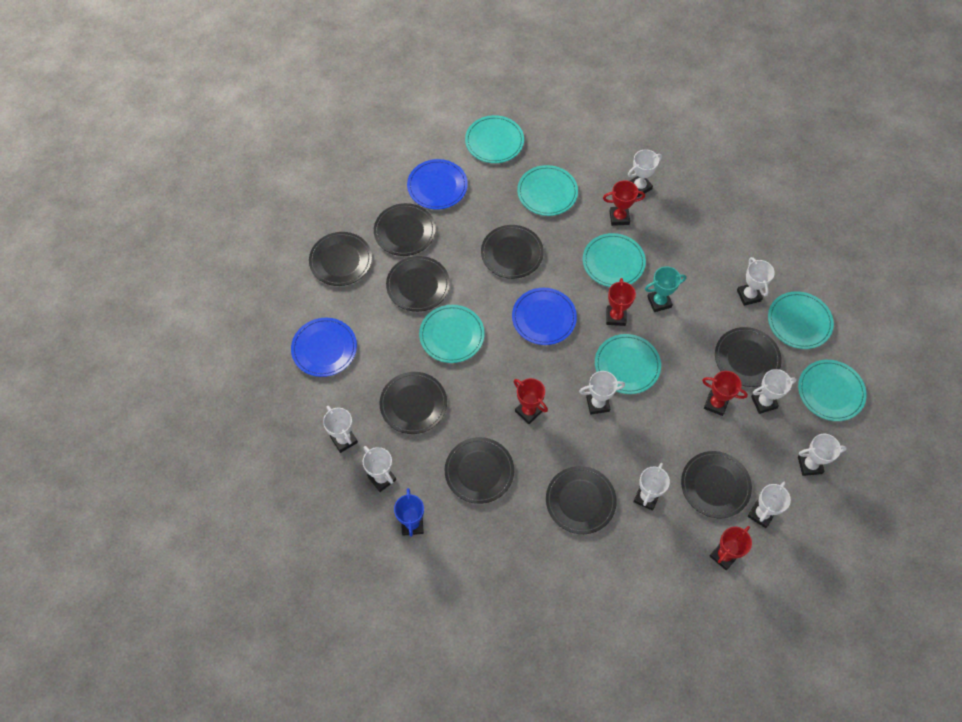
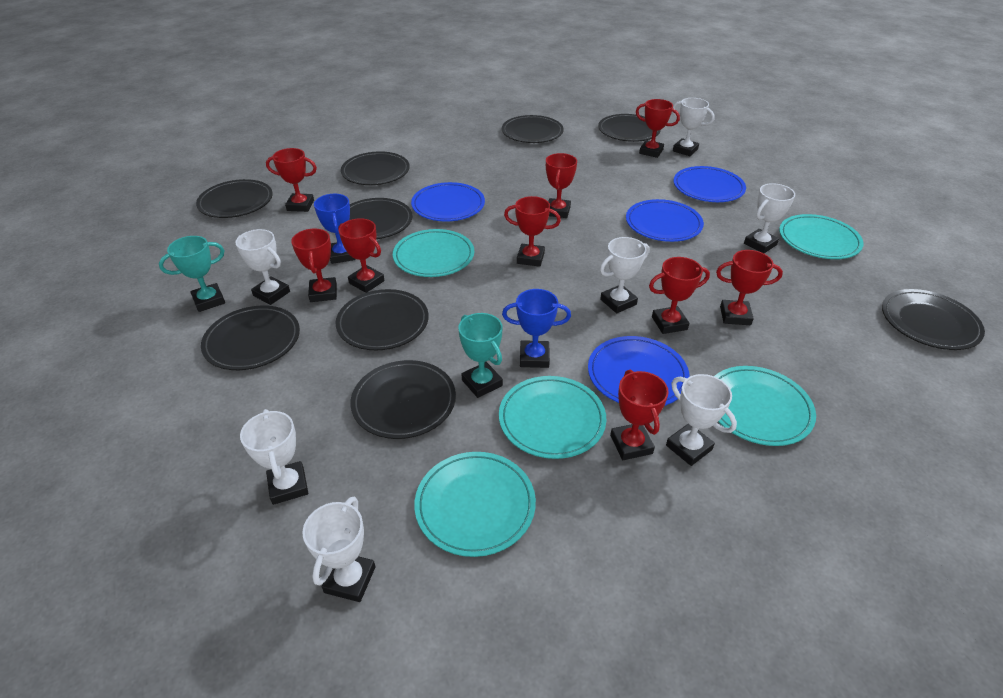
blue plate: 3 -> 4
blue trophy: 1 -> 2
red trophy: 5 -> 9
turquoise plate: 7 -> 5
turquoise trophy: 1 -> 2
white trophy: 9 -> 7

